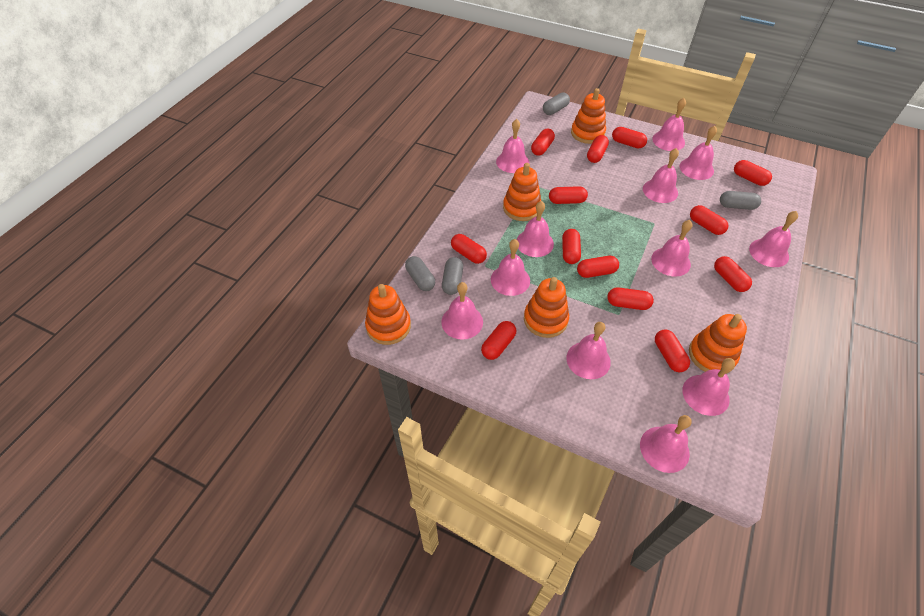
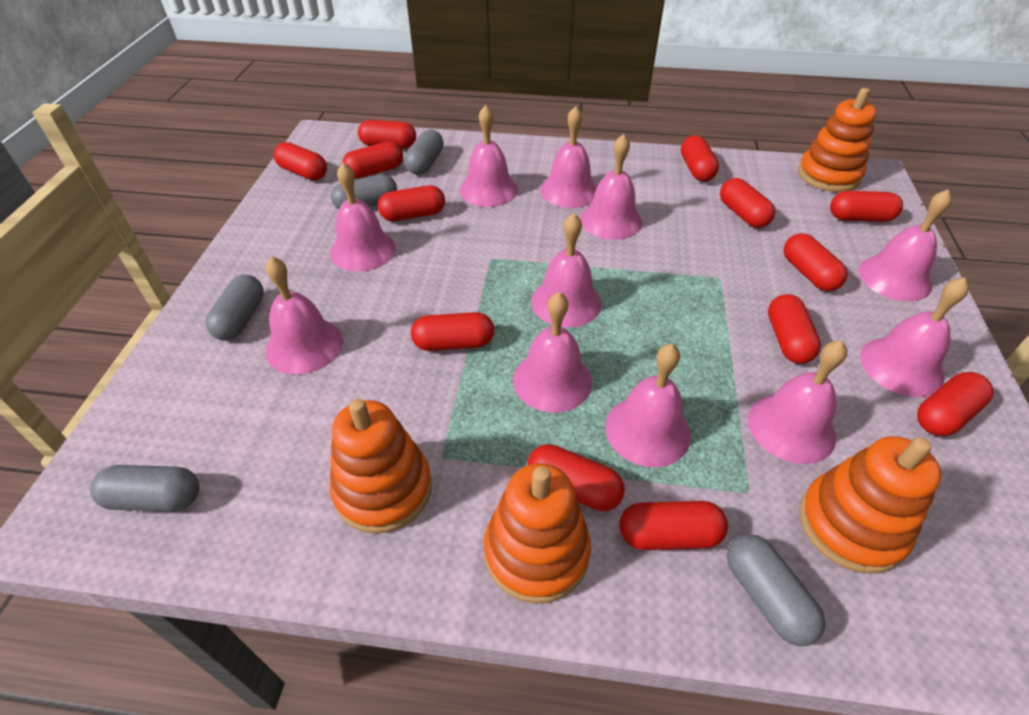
grey capsule: 4 -> 5
orange stacking toy: 5 -> 4
pink bell: 12 -> 11

